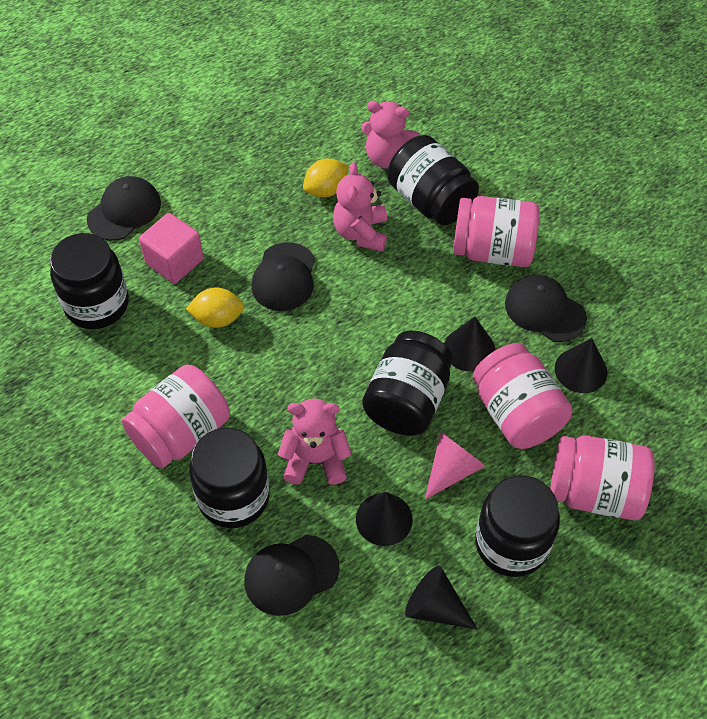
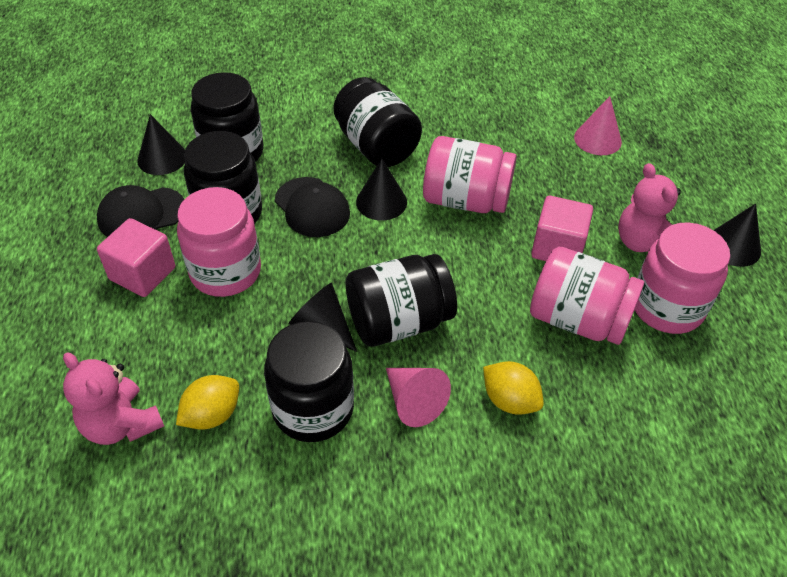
black cap: 4 -> 2
pink cone: 1 -> 2
pink cube: 1 -> 2
pink teddy bear: 3 -> 2

